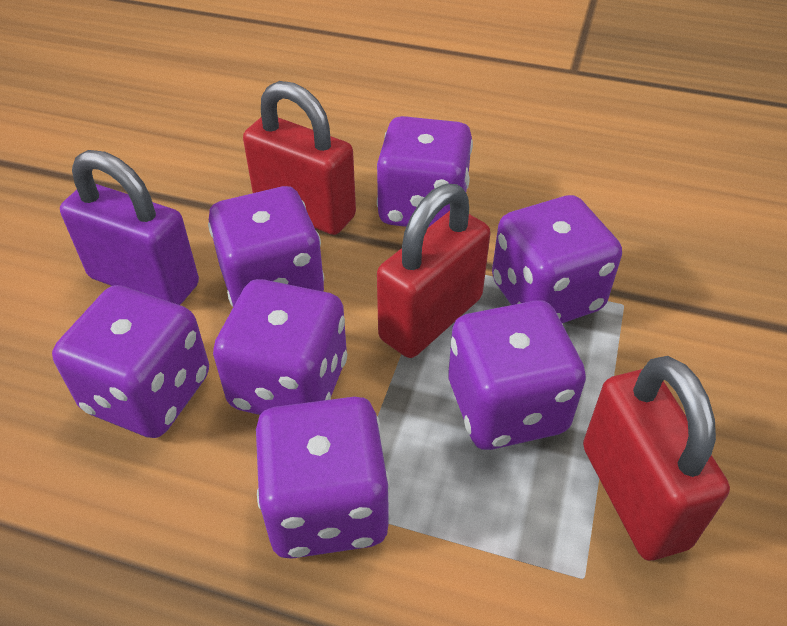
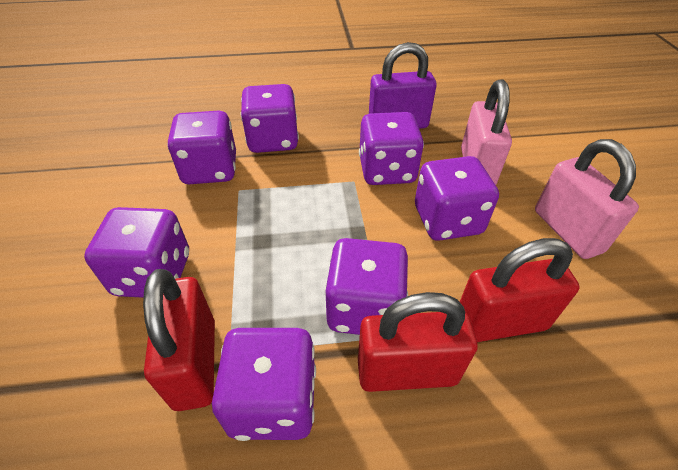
pink padlock: 0 -> 2

